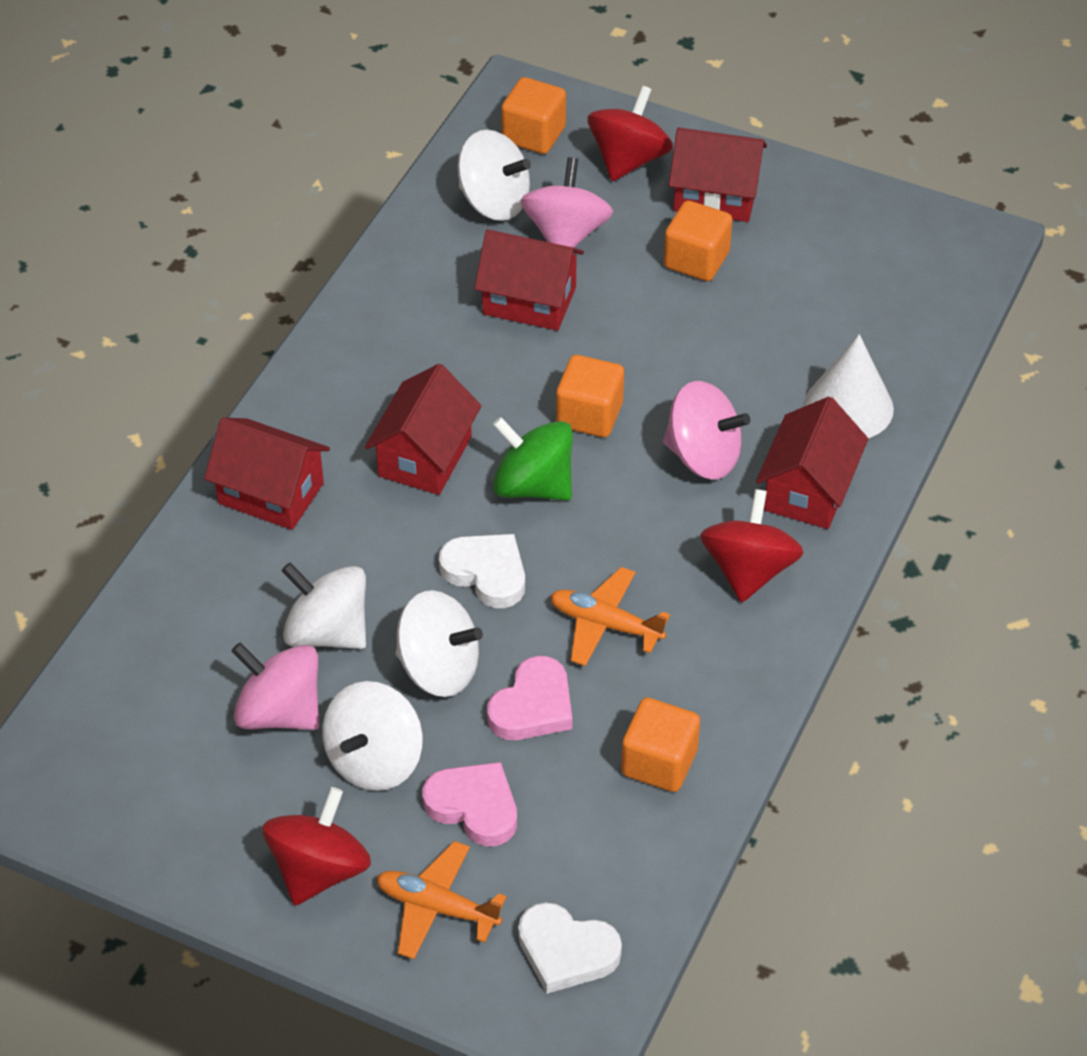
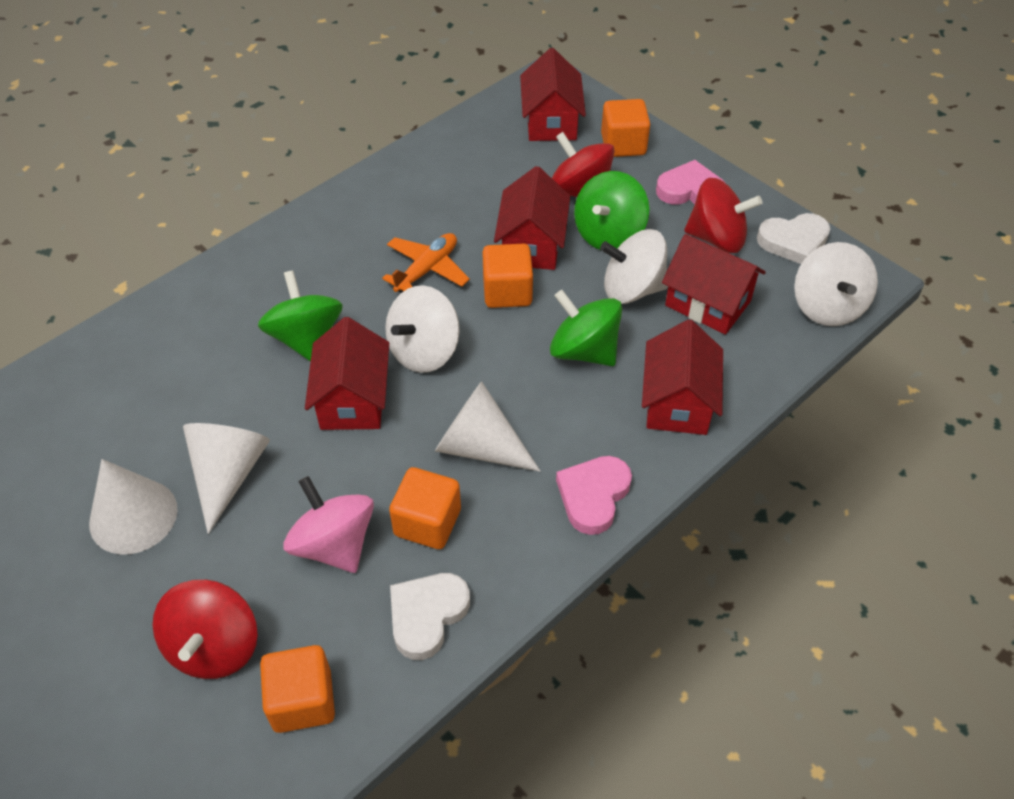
green spinning top: 1 -> 3
orange plane: 2 -> 1
pink spinning top: 3 -> 1
white cone: 1 -> 3
white spinning top: 4 -> 3

